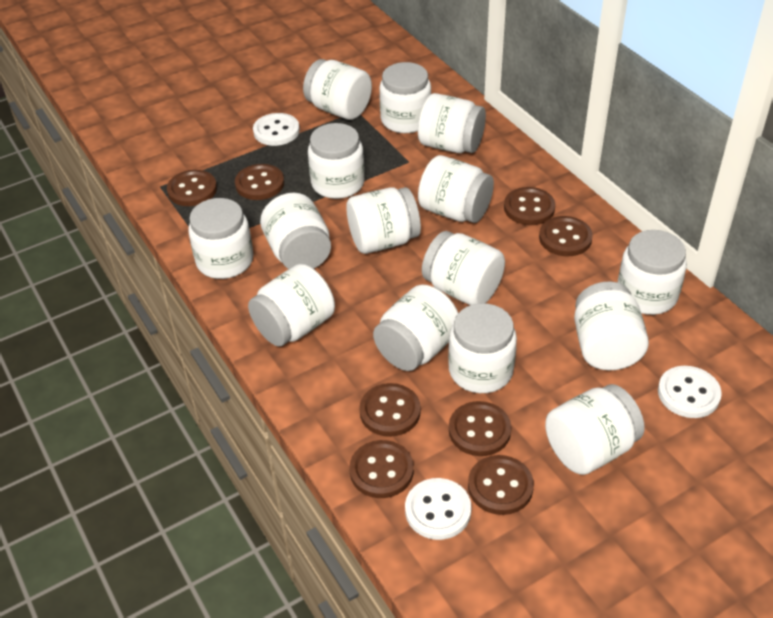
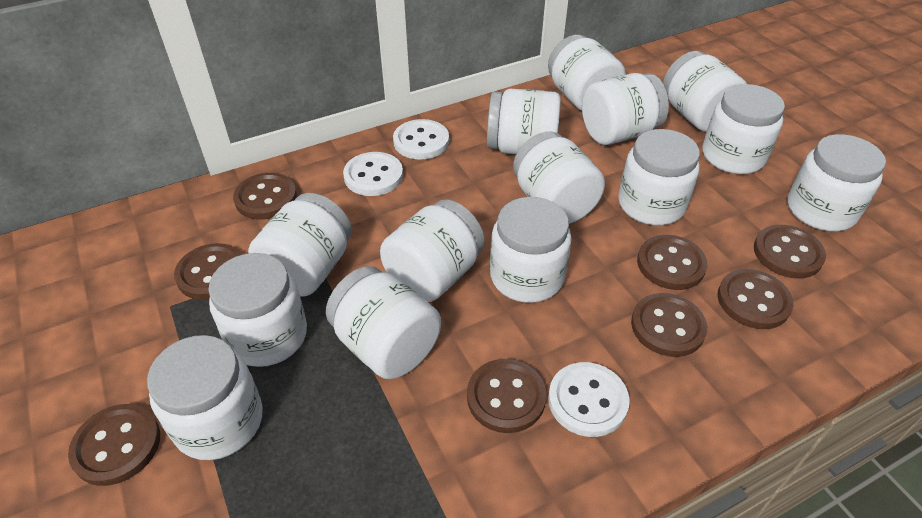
white jar: 15 -> 14

